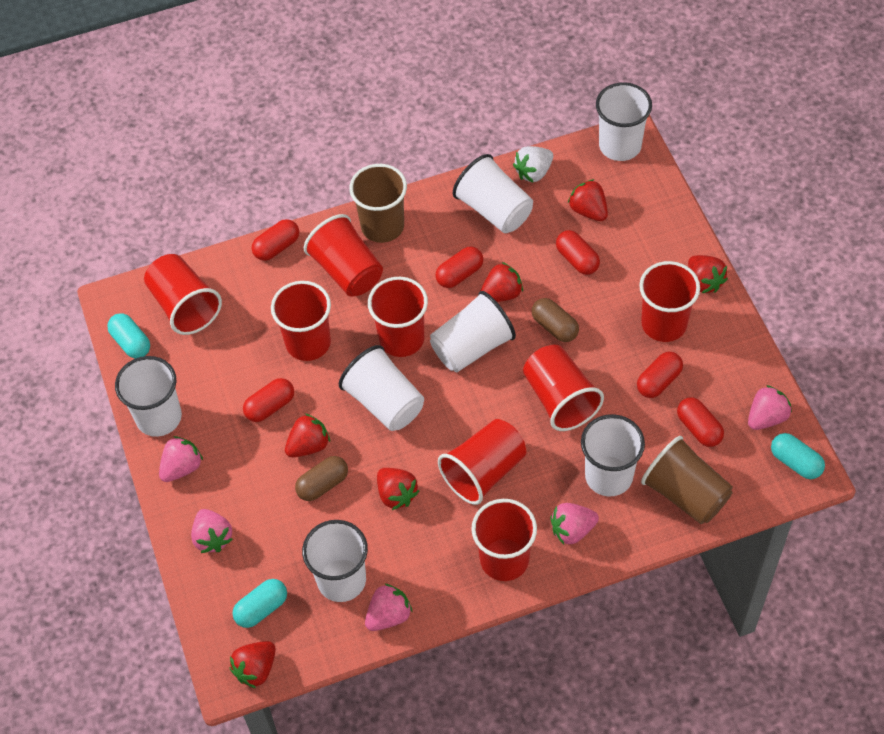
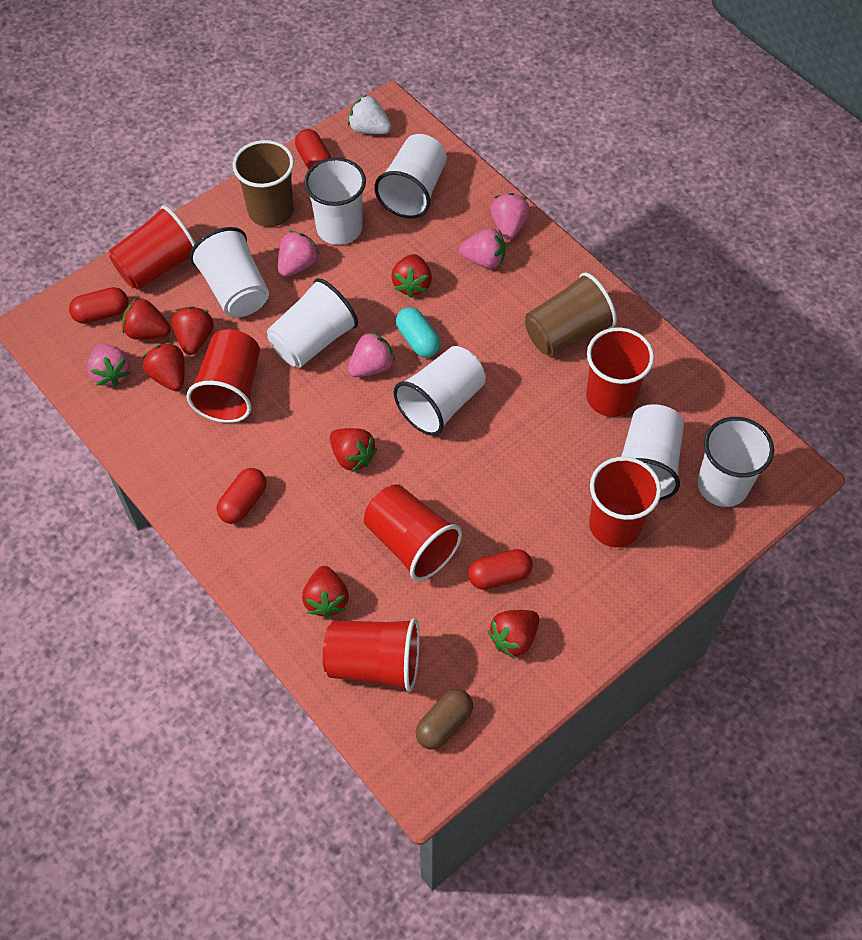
brown capsule: 2 -> 1
red capsule: 6 -> 4
red cup: 8 -> 6
red strawberry: 6 -> 7
turquoise capsule: 3 -> 1

